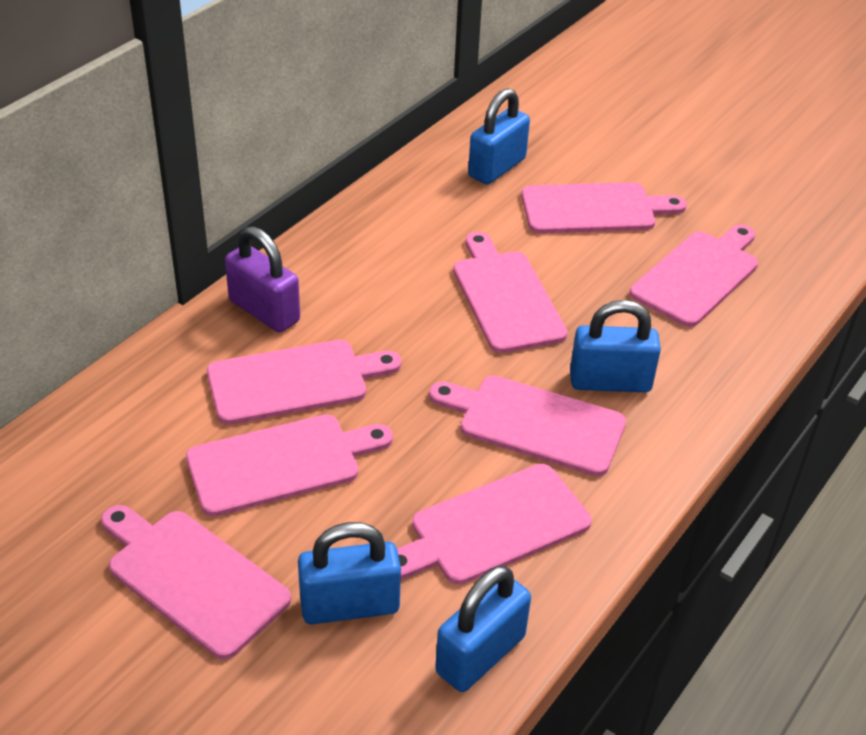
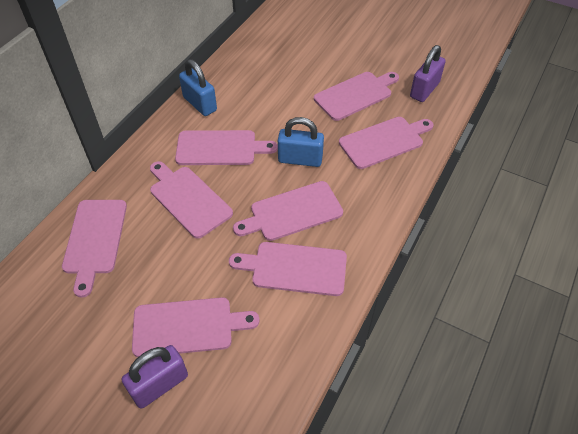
blue padlock: 4 -> 2
purple padlock: 1 -> 2

